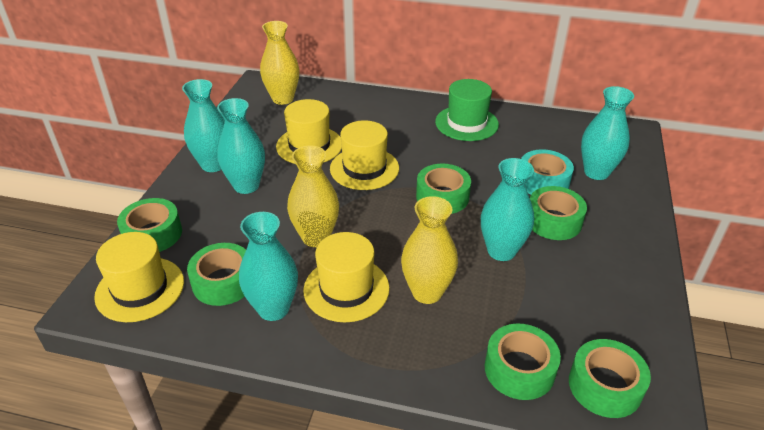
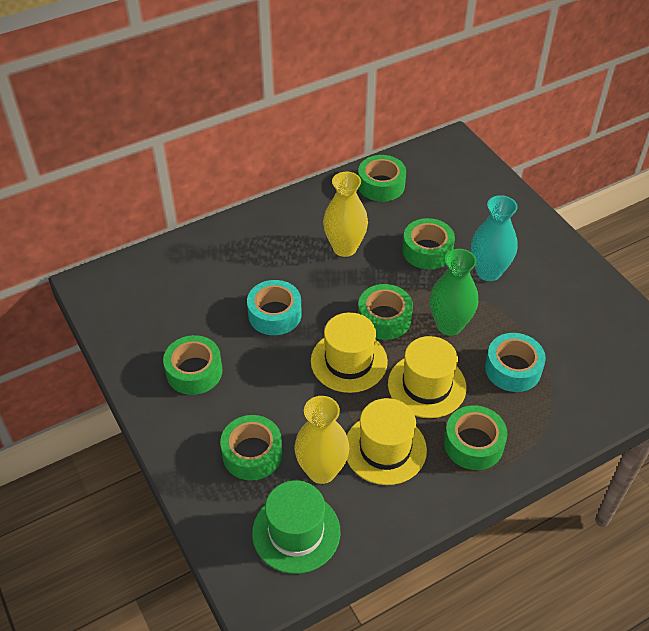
green vase: 0 -> 1
turquoise tape: 1 -> 2
turquoise vase: 5 -> 1
yellow hat: 4 -> 3
yellow vase: 3 -> 2

